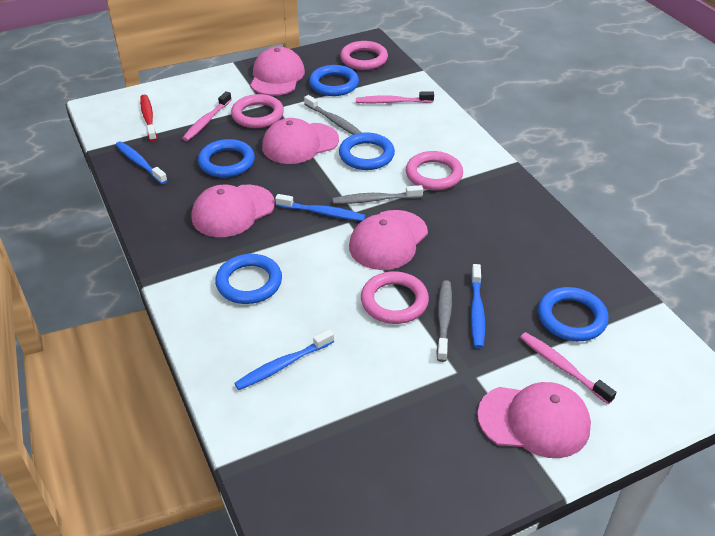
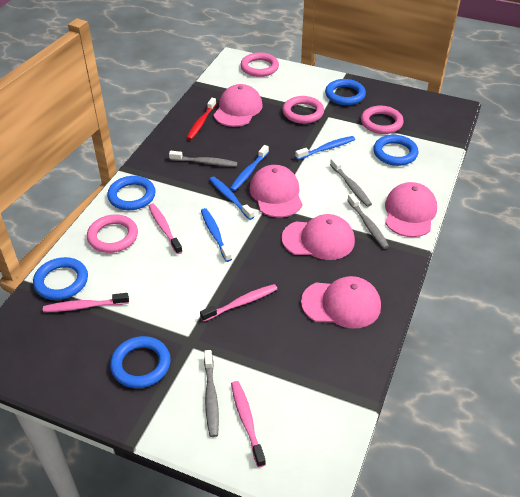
grey toothbrush: 3 -> 4
pink toothbrush: 3 -> 4

